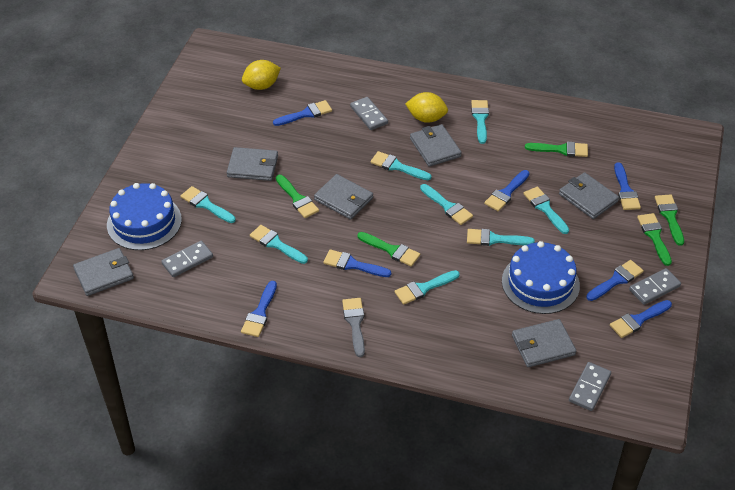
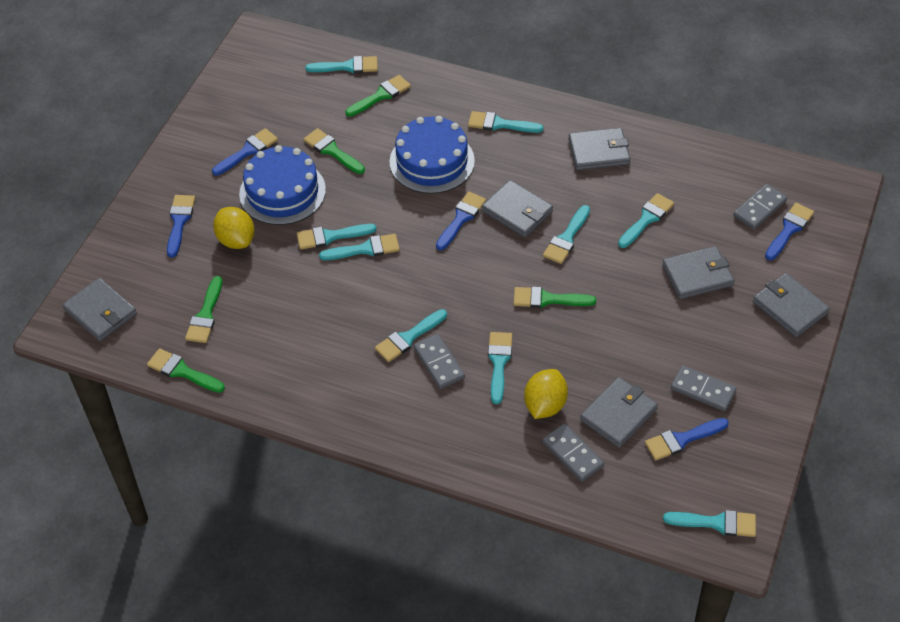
blue brush: 7 -> 5
grey brush: 1 -> 0
turquoise brush: 8 -> 9

